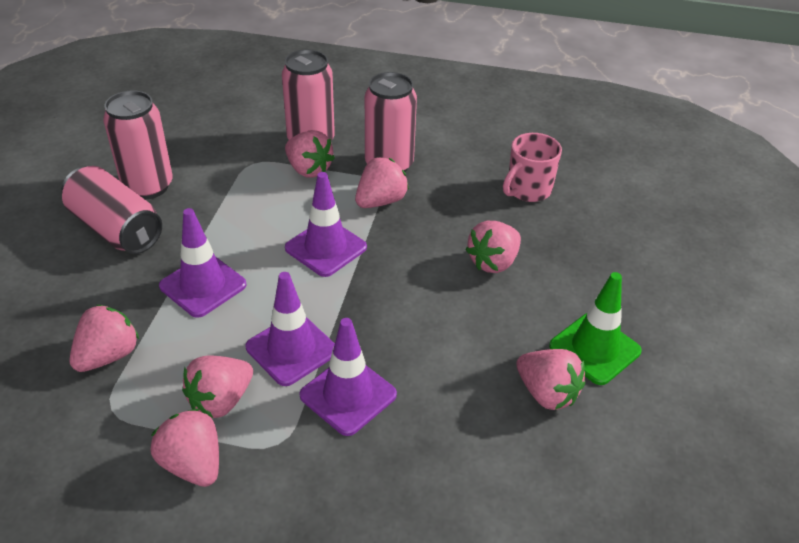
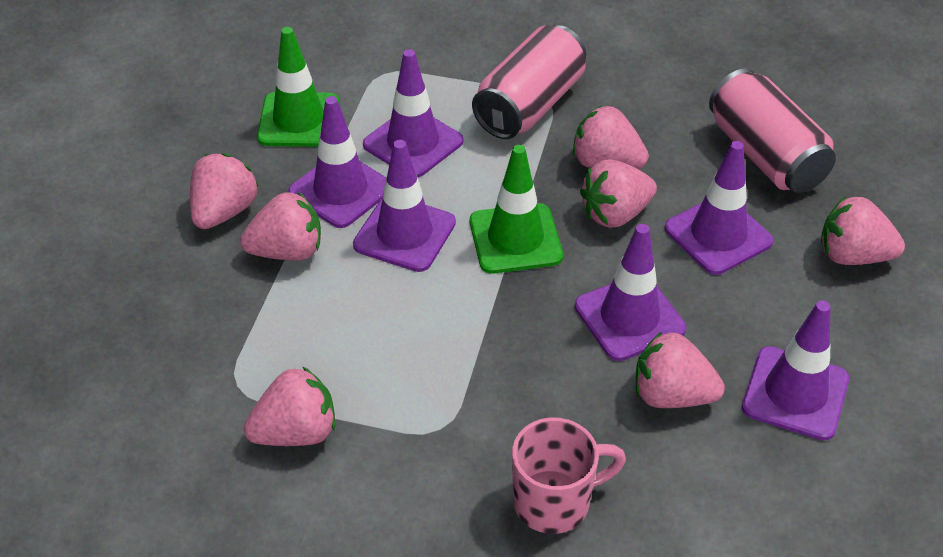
green traffic cone: 1 -> 2
pink can: 4 -> 2
purple traffic cone: 4 -> 6

